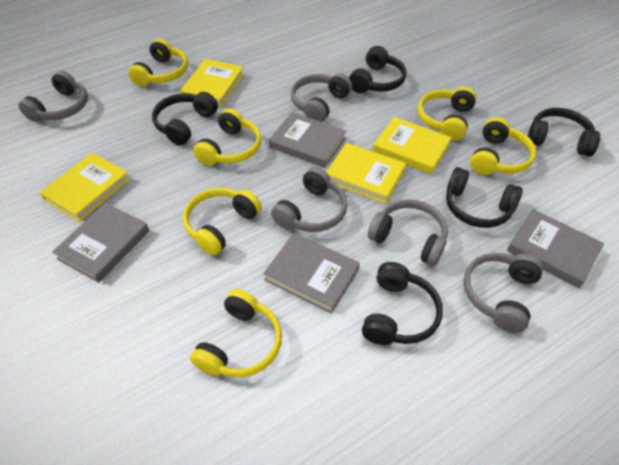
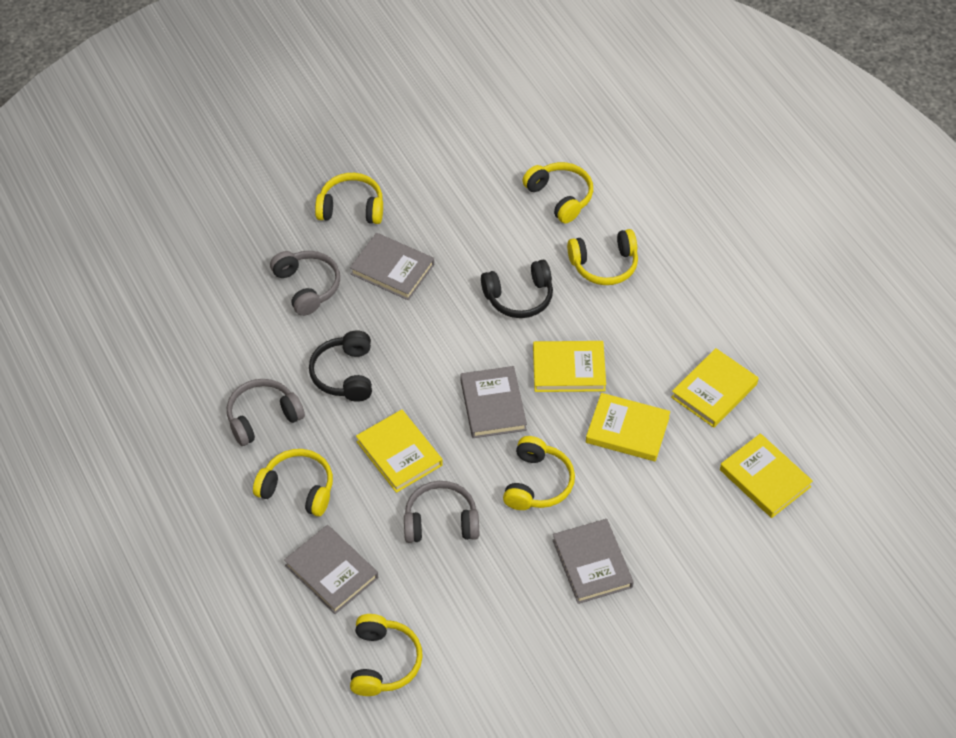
black headphones: 5 -> 2
grey headphones: 5 -> 3
yellow book: 4 -> 5

